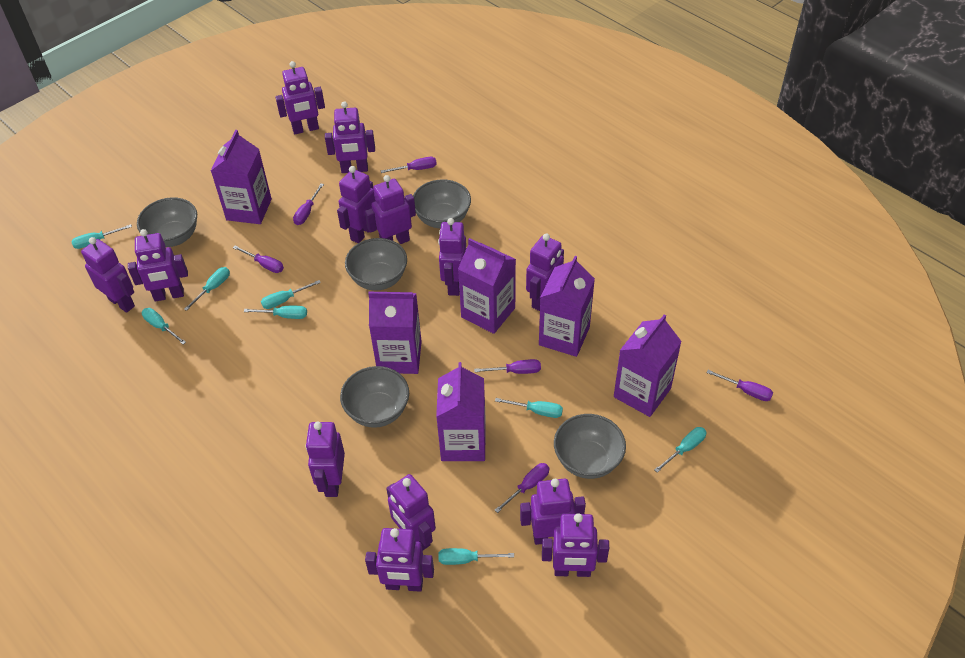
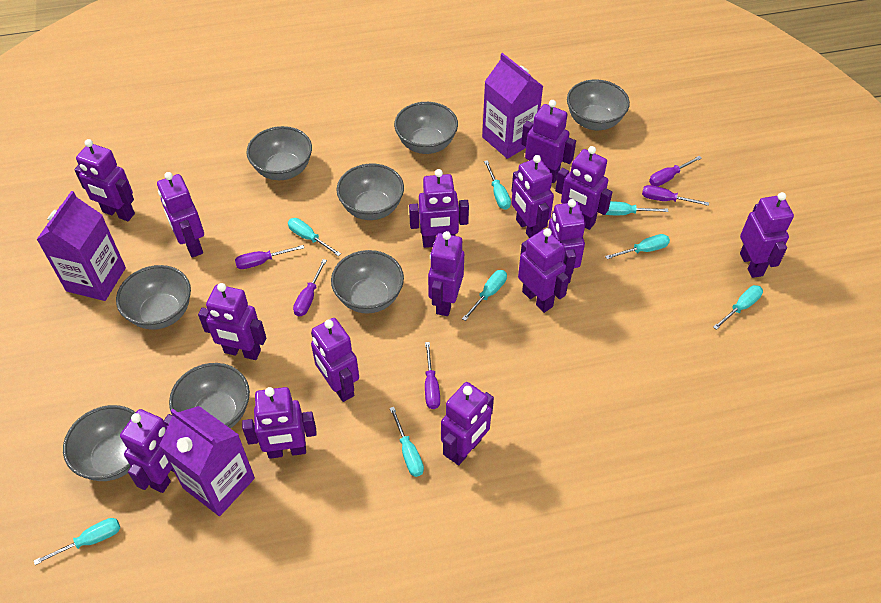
grey bowl: 5 -> 8
purple carton: 6 -> 3
purple robot: 13 -> 15
purple screwdriver: 6 -> 5

